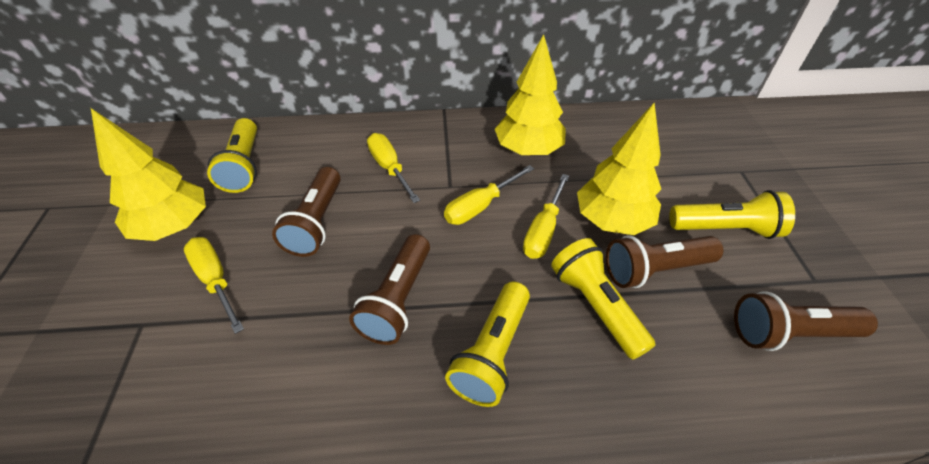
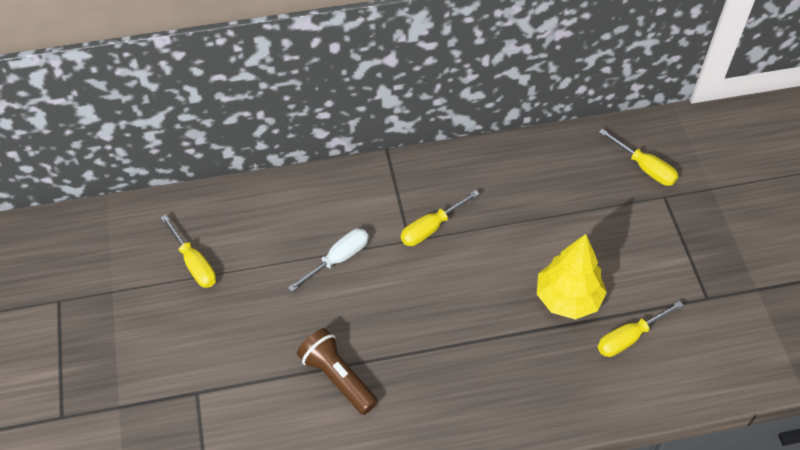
brown flashlight: 4 -> 1
white screwdriver: 0 -> 1
yellow flashlight: 4 -> 0
yellow tree: 3 -> 1

